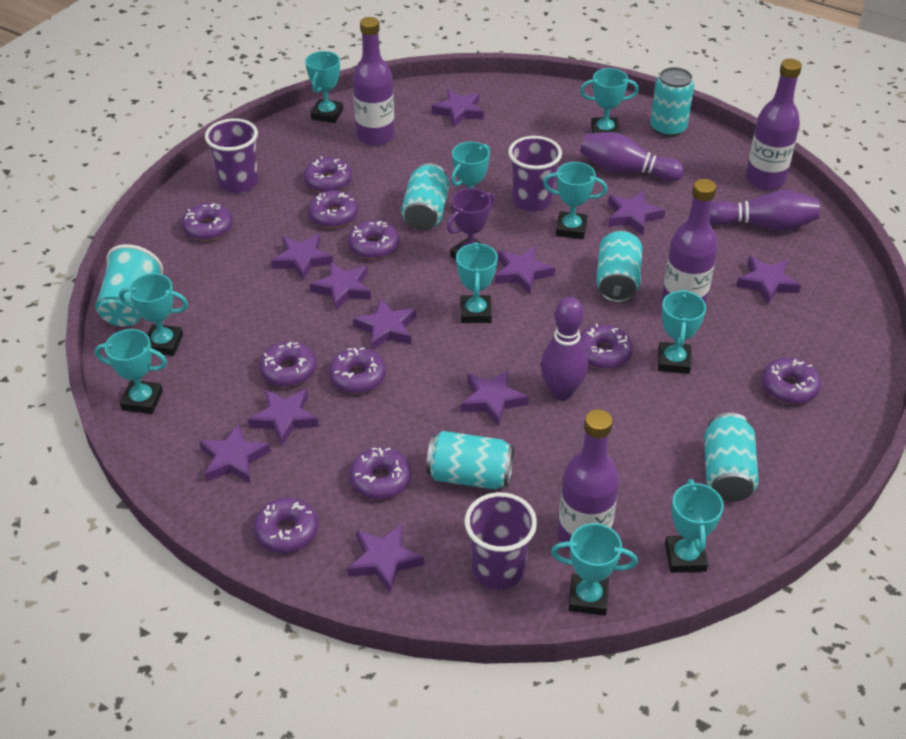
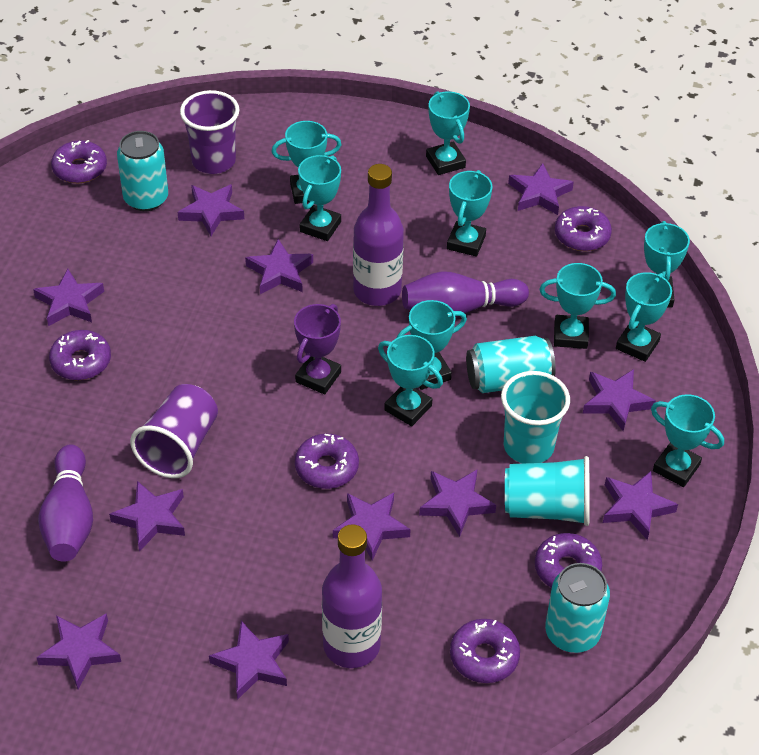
purple bottle: 4 -> 2
purple bowling pin: 3 -> 2
purple cup: 3 -> 2
purple donut: 10 -> 6
turquoise can: 5 -> 3
turquoise cup: 1 -> 2

